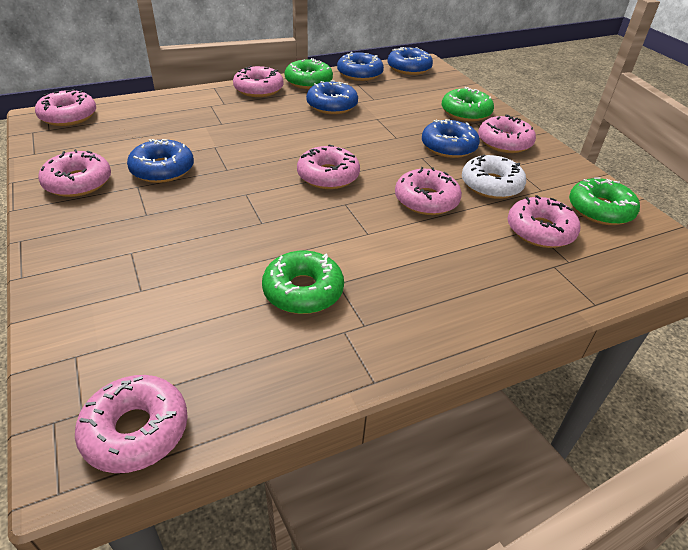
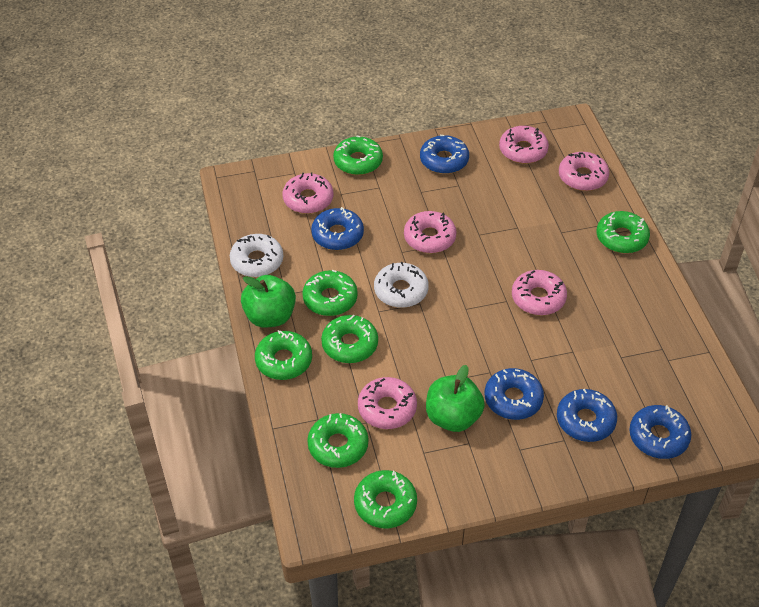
green apple: 0 -> 2
green donut: 4 -> 7
pink donut: 8 -> 6
white donut: 1 -> 2

